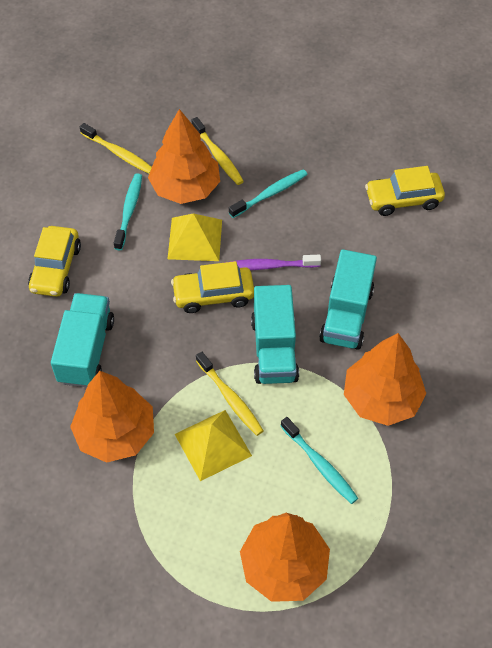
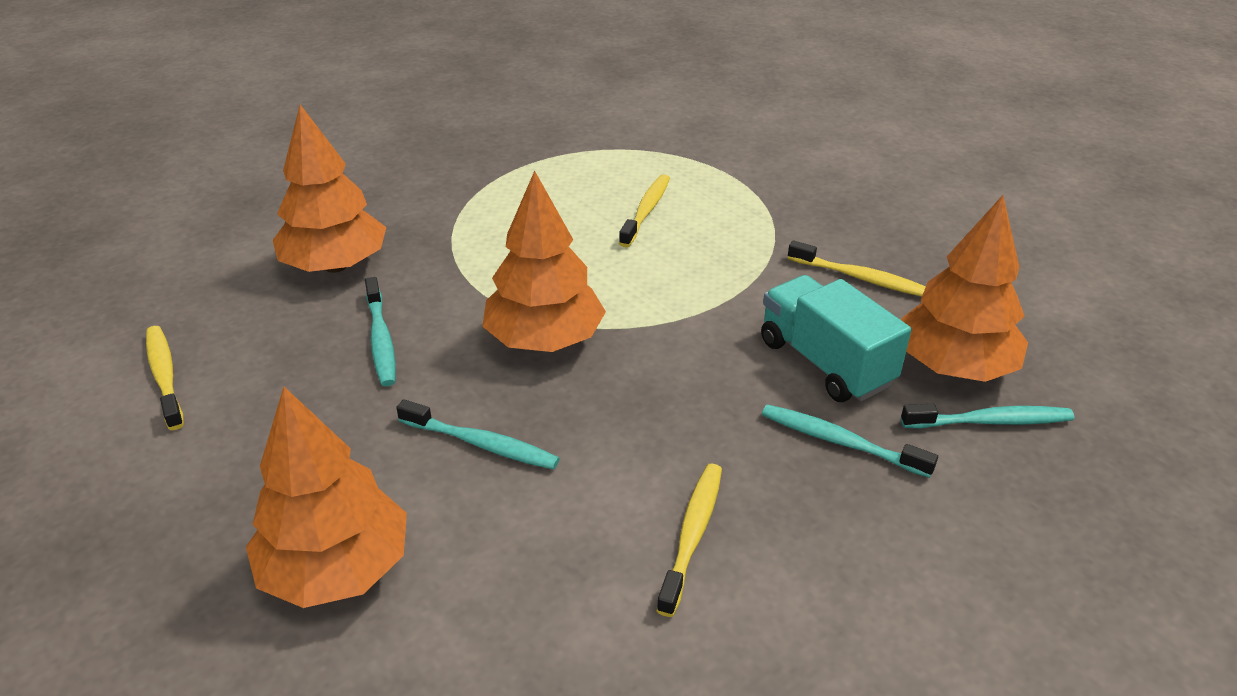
purple toothbrush: 1 -> 0
turquoise toothbrush: 3 -> 4
turquoise truck: 3 -> 1
yellow car: 3 -> 0
yellow pyramid: 2 -> 0
yellow toothbrush: 3 -> 4

